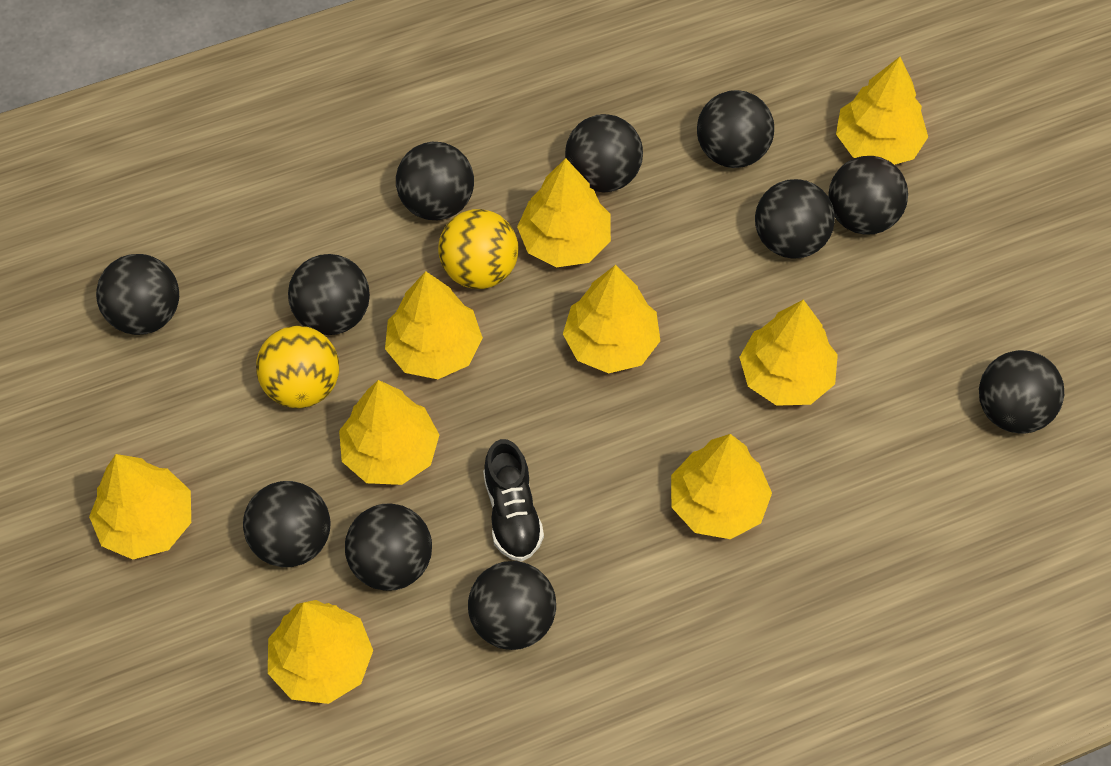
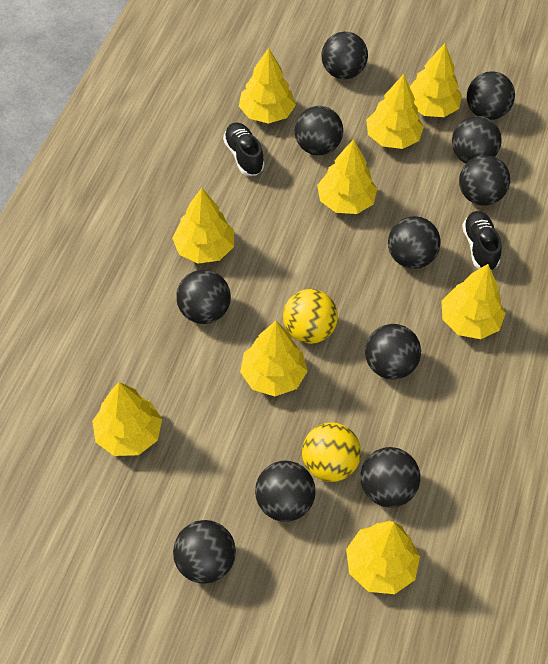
black shoe: 1 -> 2

